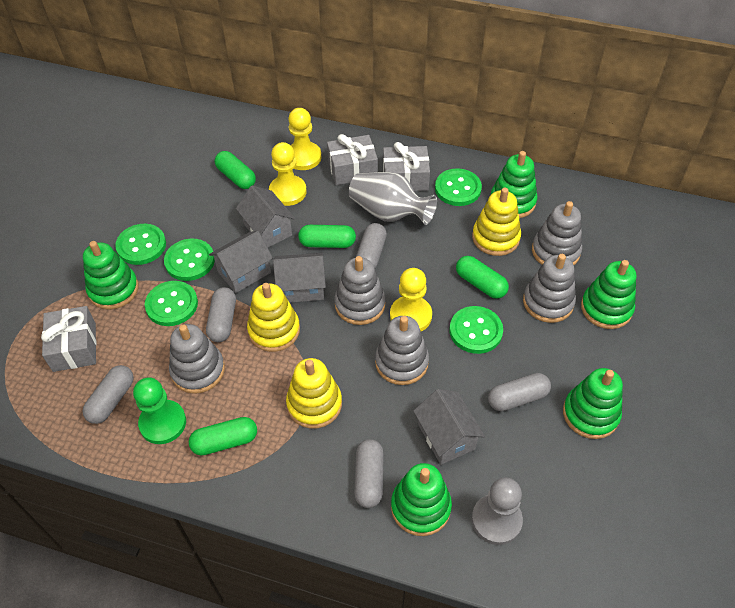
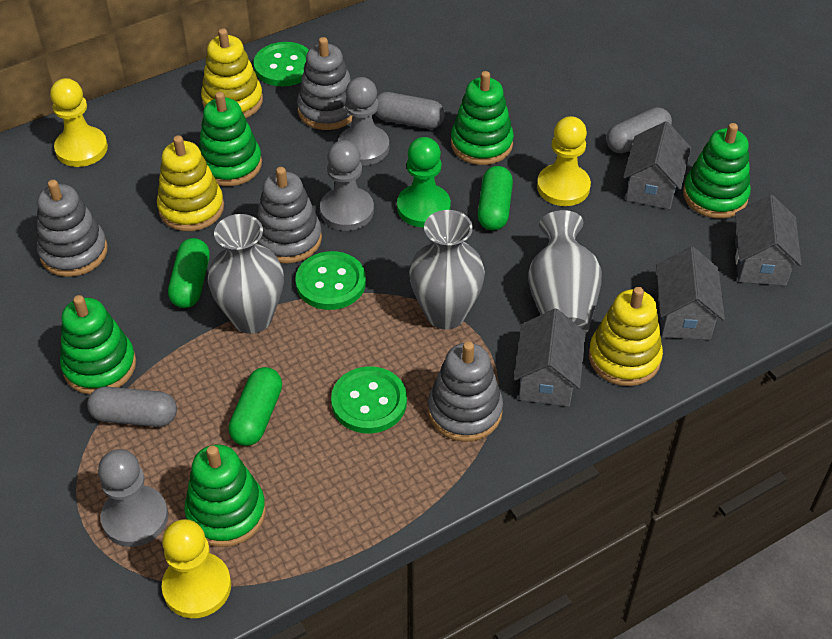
green button: 5 -> 3
green capsule: 4 -> 3
grey capsule: 5 -> 3
grey gift: 3 -> 0
grey pawn: 1 -> 3
grey stacking toy: 5 -> 4
grey vase: 1 -> 3

